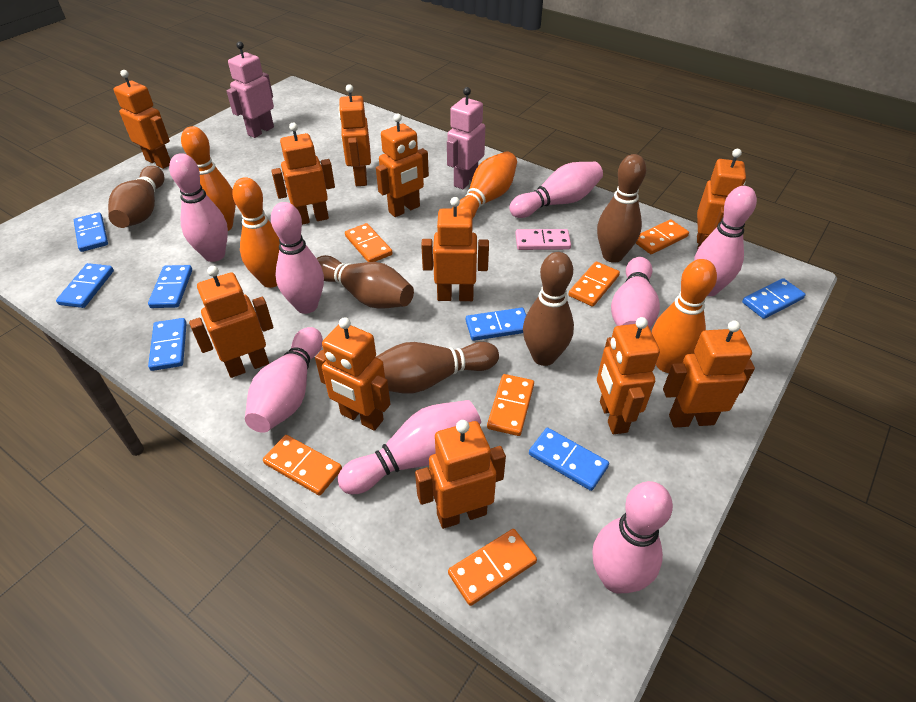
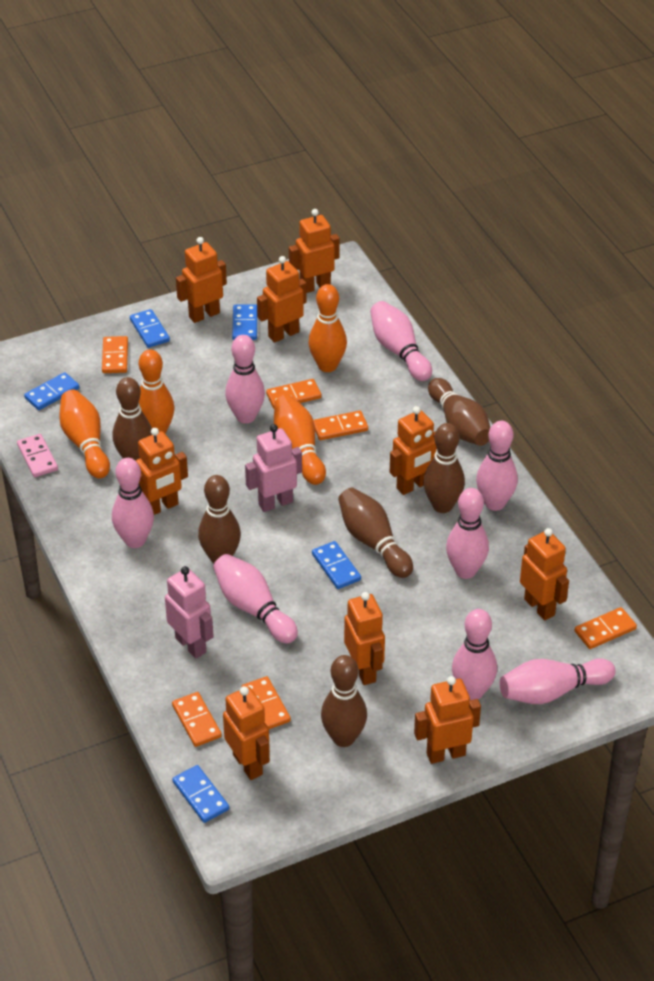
blue domino: 7 -> 5
brown bowling pin: 5 -> 6
orange robot: 11 -> 9

